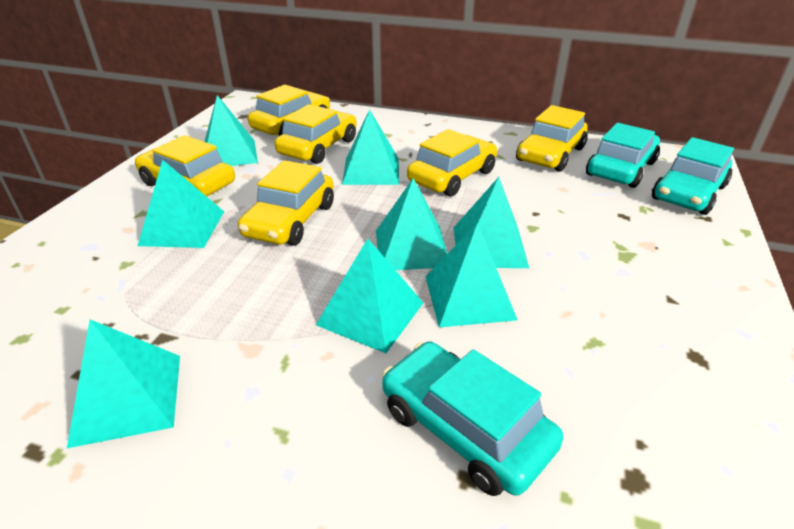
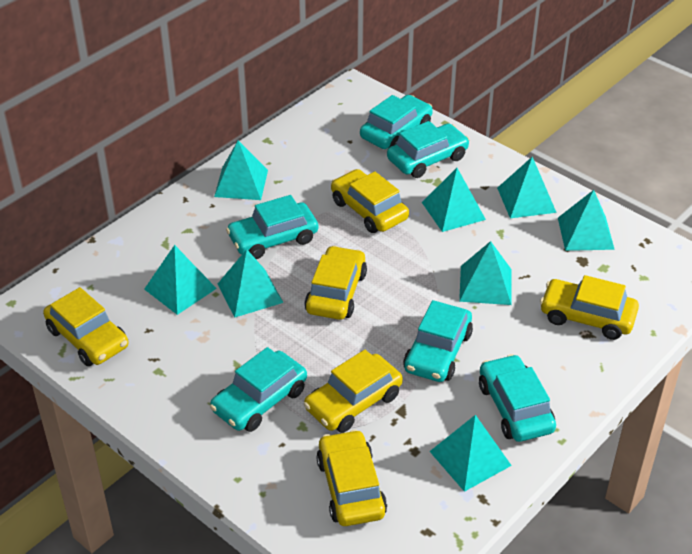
turquoise car: 3 -> 6

